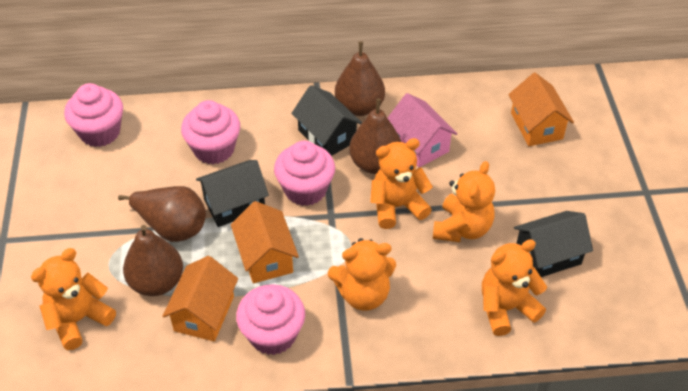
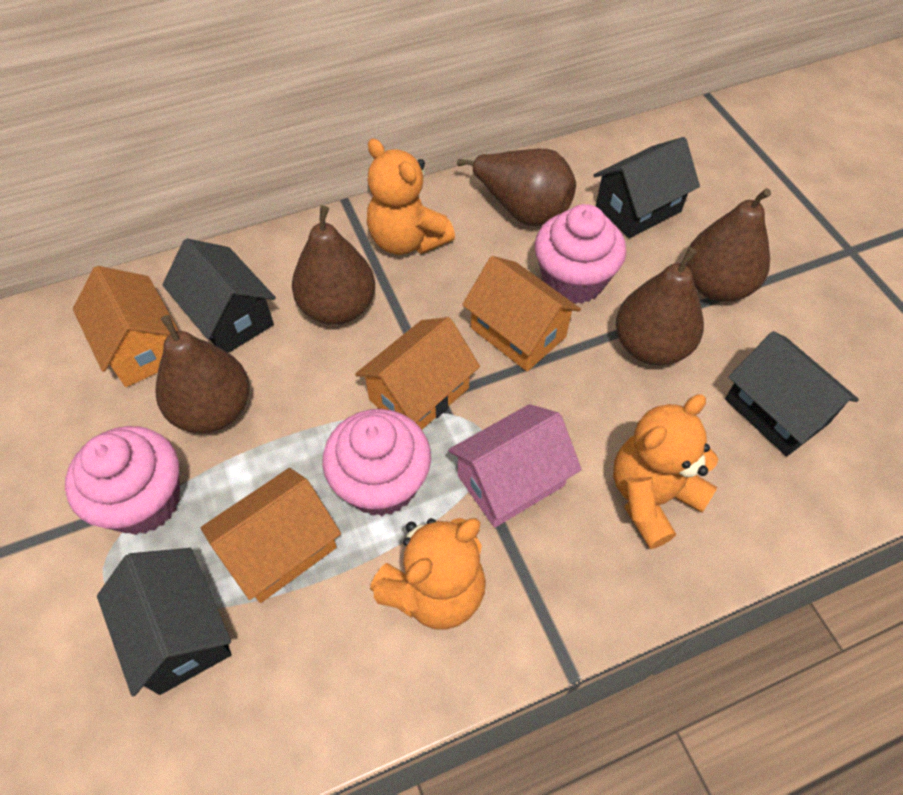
black house: 3 -> 4
brown pear: 4 -> 5
orange house: 3 -> 4
orange teddy bear: 5 -> 3
pink cupcake: 4 -> 3

